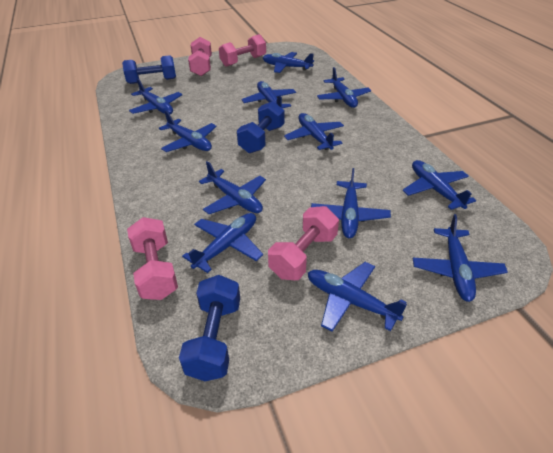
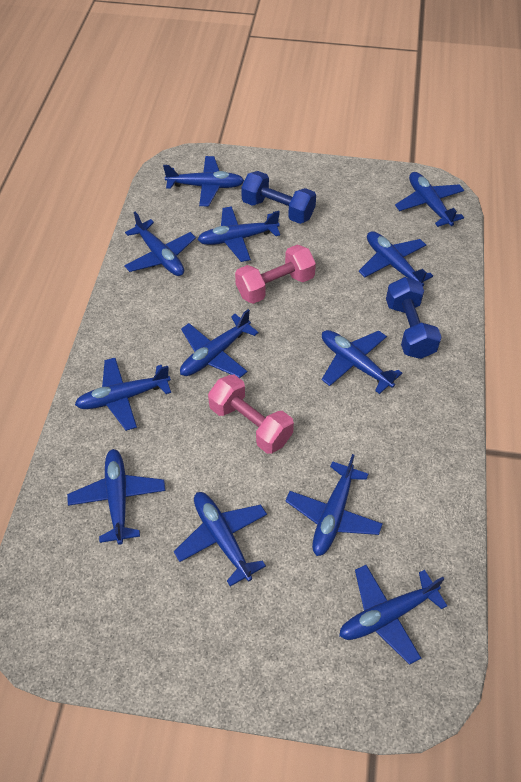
blue dumbbell: 3 -> 2
pink dumbbell: 4 -> 2

